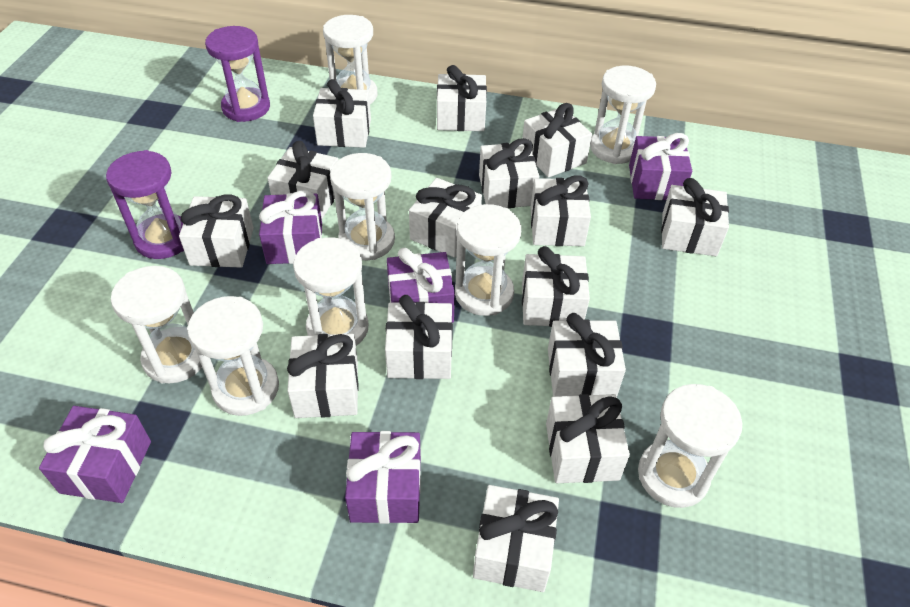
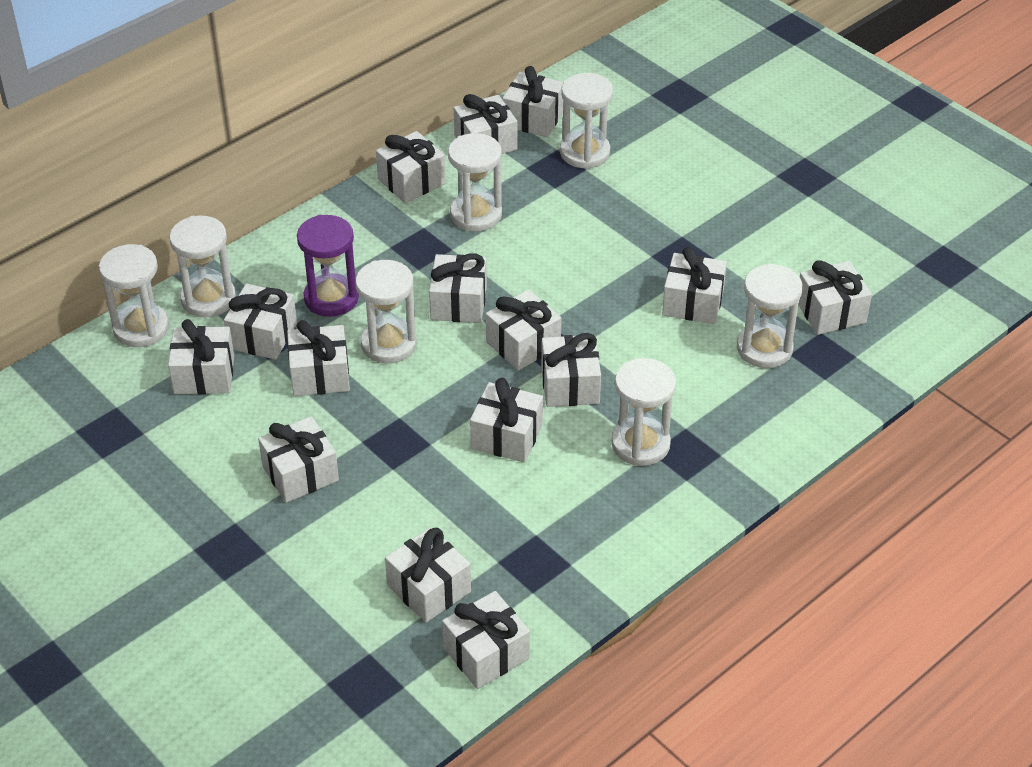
purple gift: 5 -> 0
purple hourglass: 2 -> 1
white hourglass: 8 -> 7

